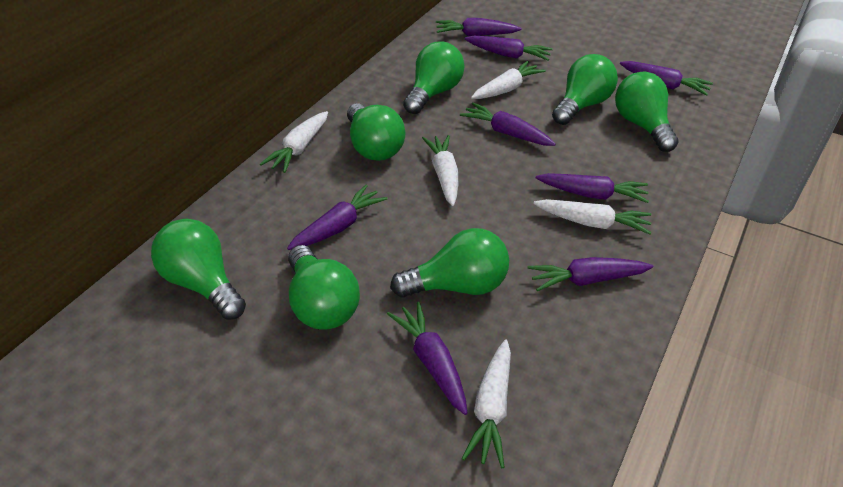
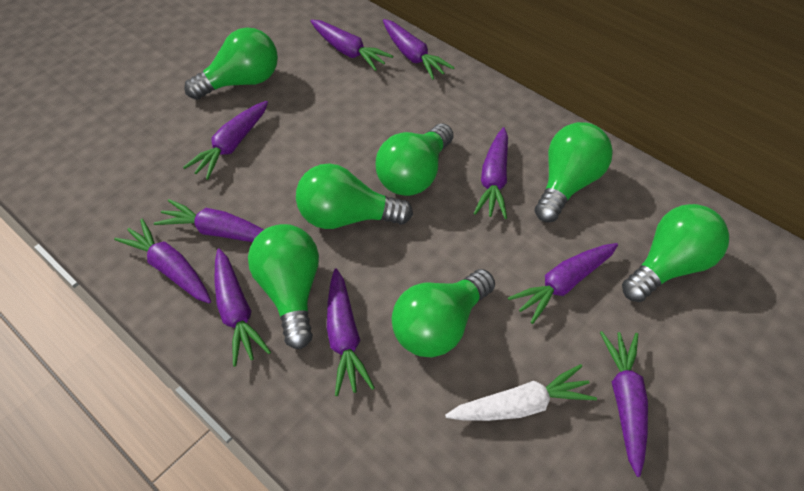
purple carrot: 8 -> 10
white carrot: 5 -> 1

